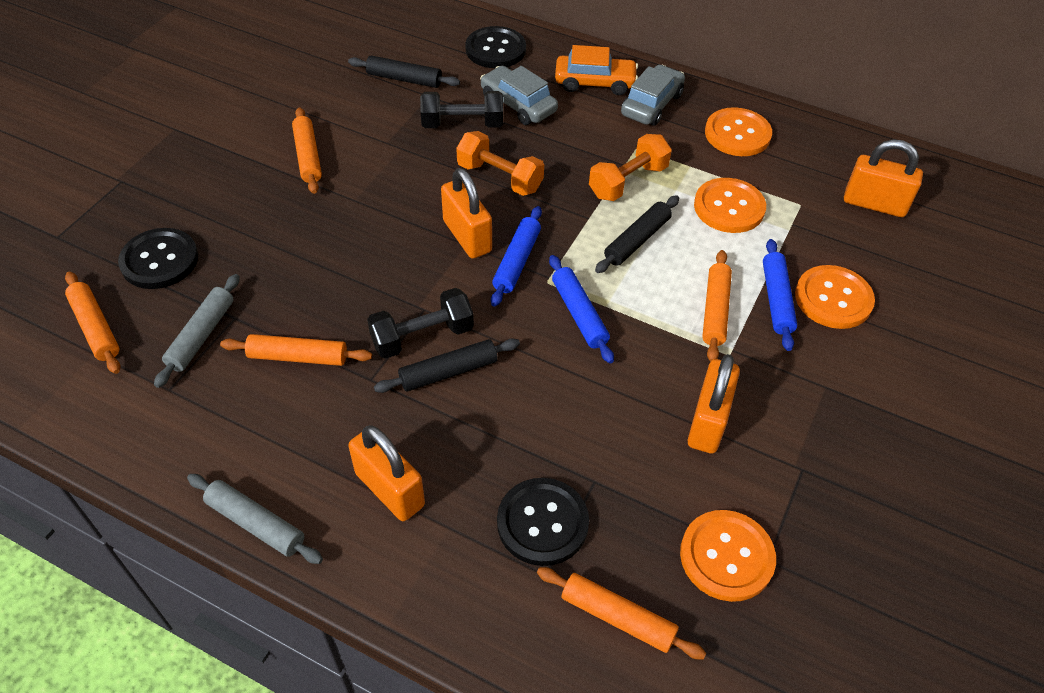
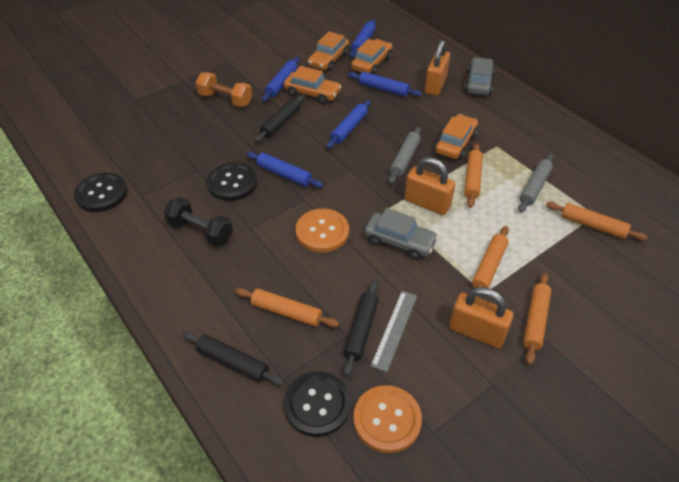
black dumbbell: 2 -> 1
blue rolling pin: 3 -> 5
grey ruler: 0 -> 1
orange button: 4 -> 2
orange car: 1 -> 4
orange dumbbell: 2 -> 1
orange padlock: 4 -> 3

